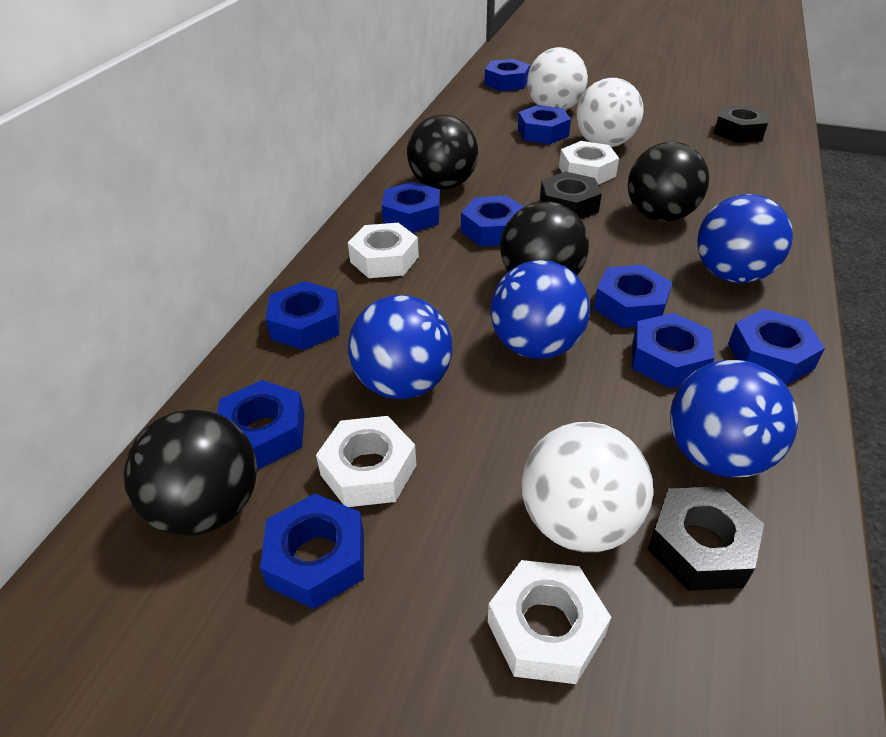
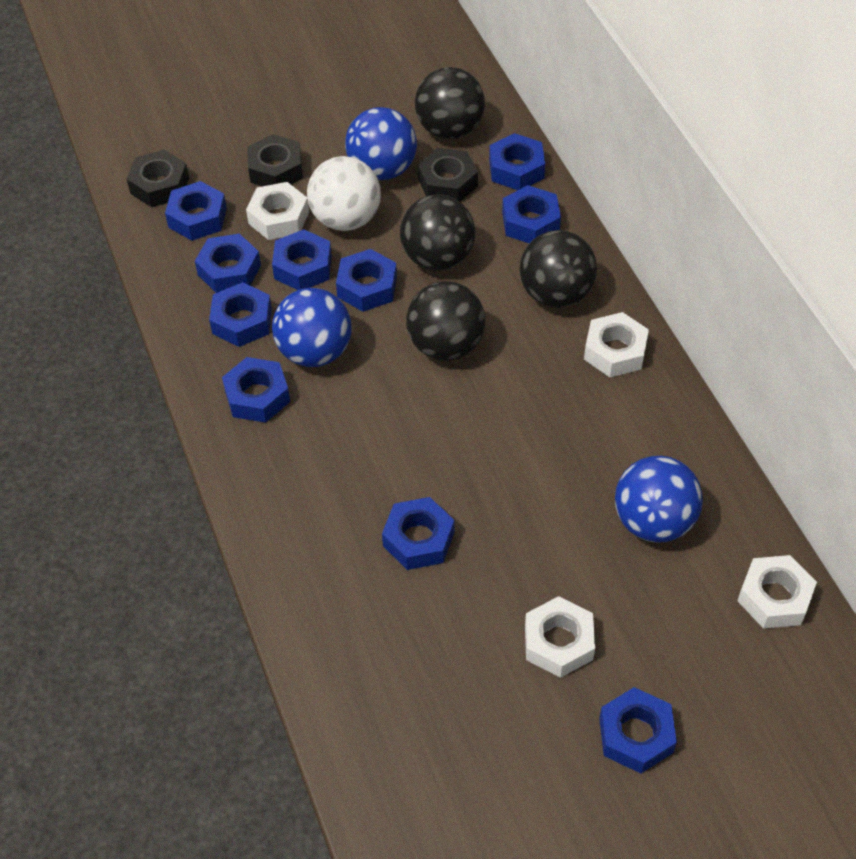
blue ball: 4 -> 3
white ball: 3 -> 1

